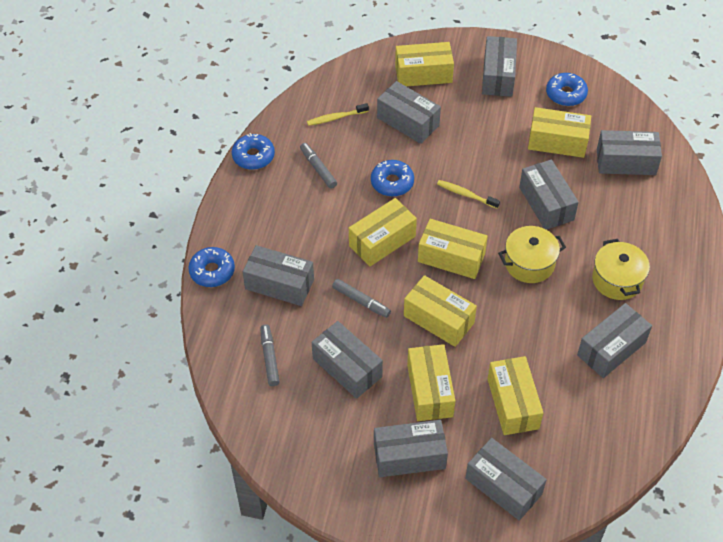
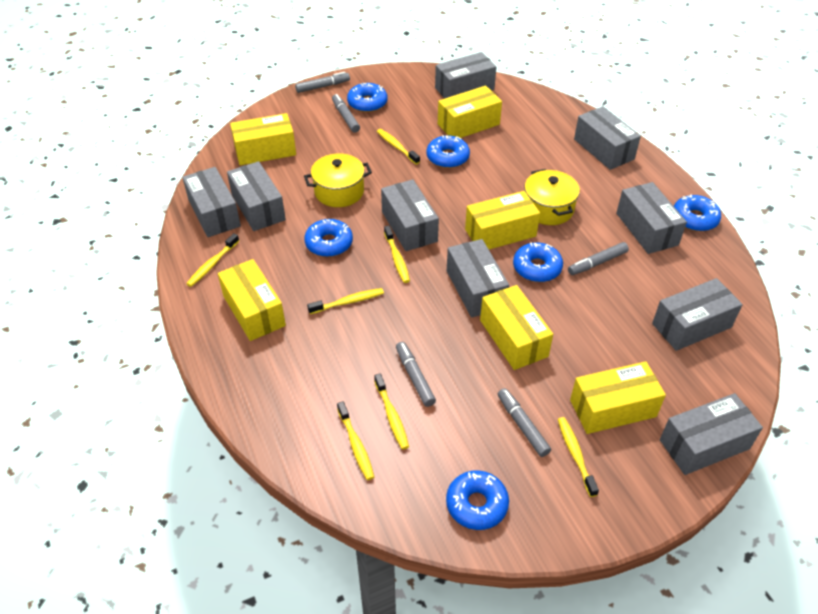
blue donut: 4 -> 6
grey marker: 3 -> 5
yellow box: 7 -> 6
yellow toothbrush: 2 -> 7

